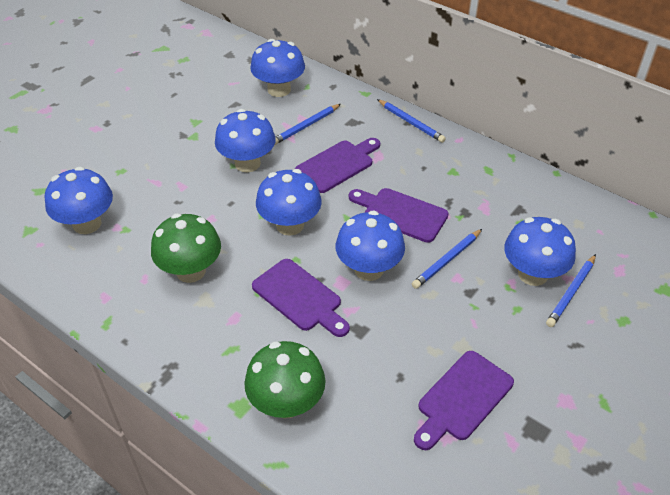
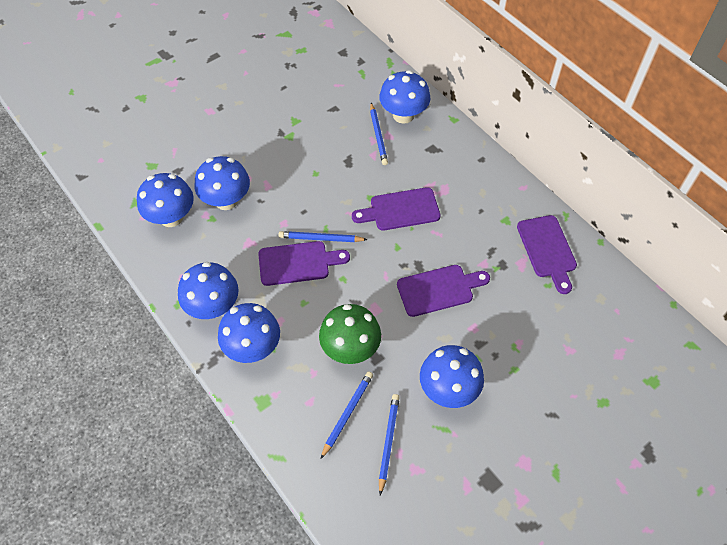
green mushroom: 2 -> 1

